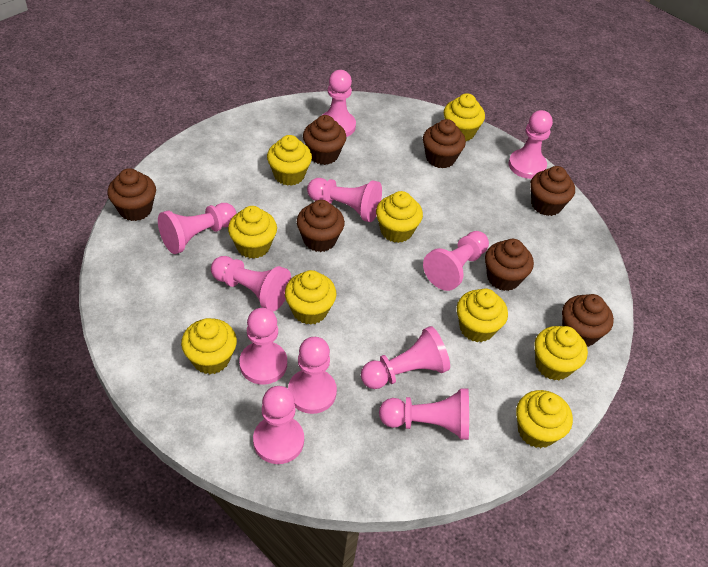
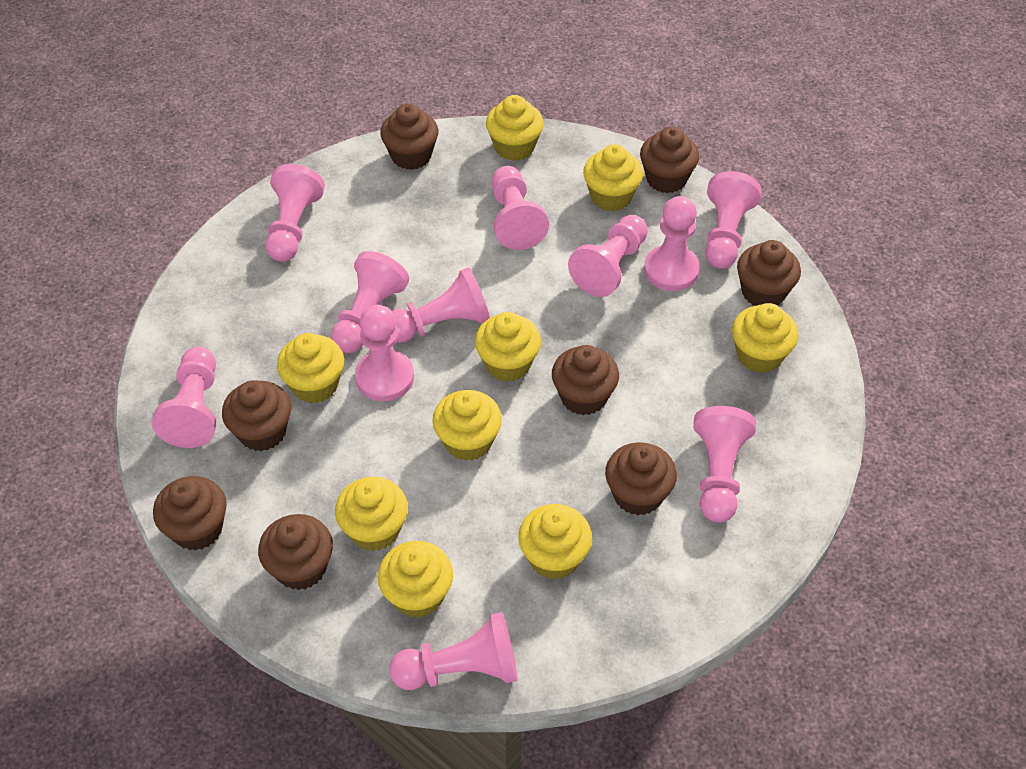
brown cupcake: 7 -> 8

